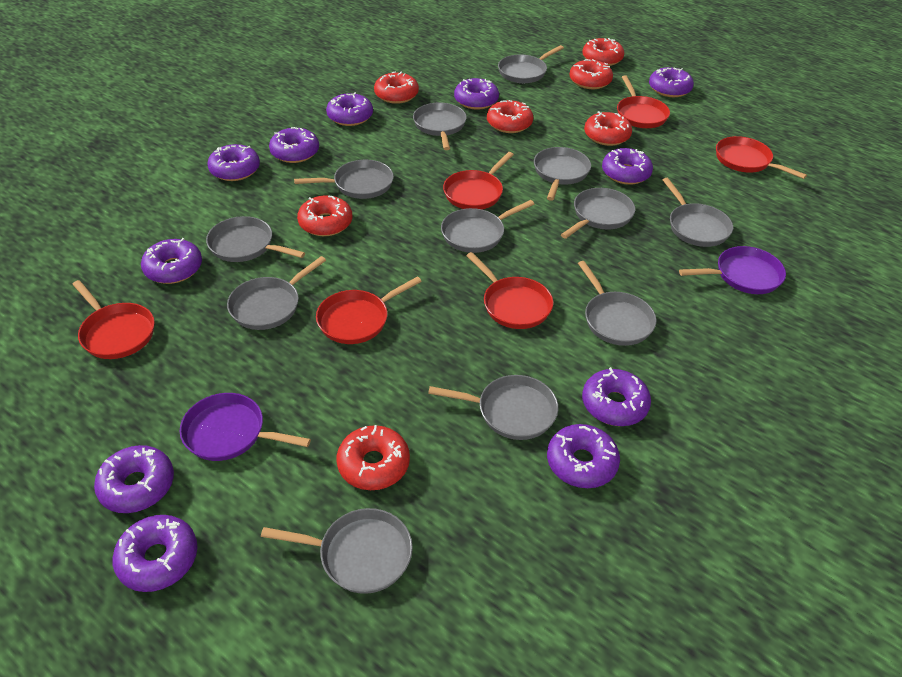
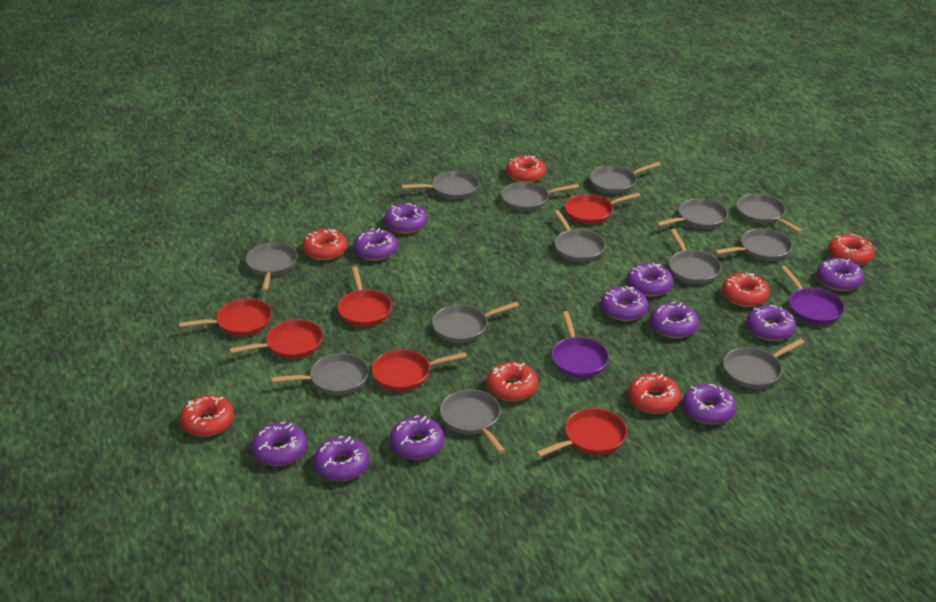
grey pan: 12 -> 13

